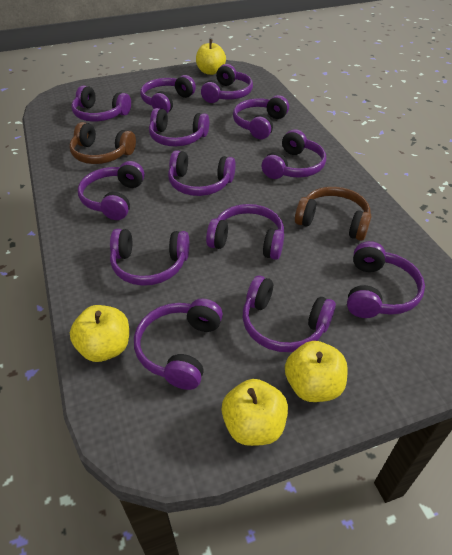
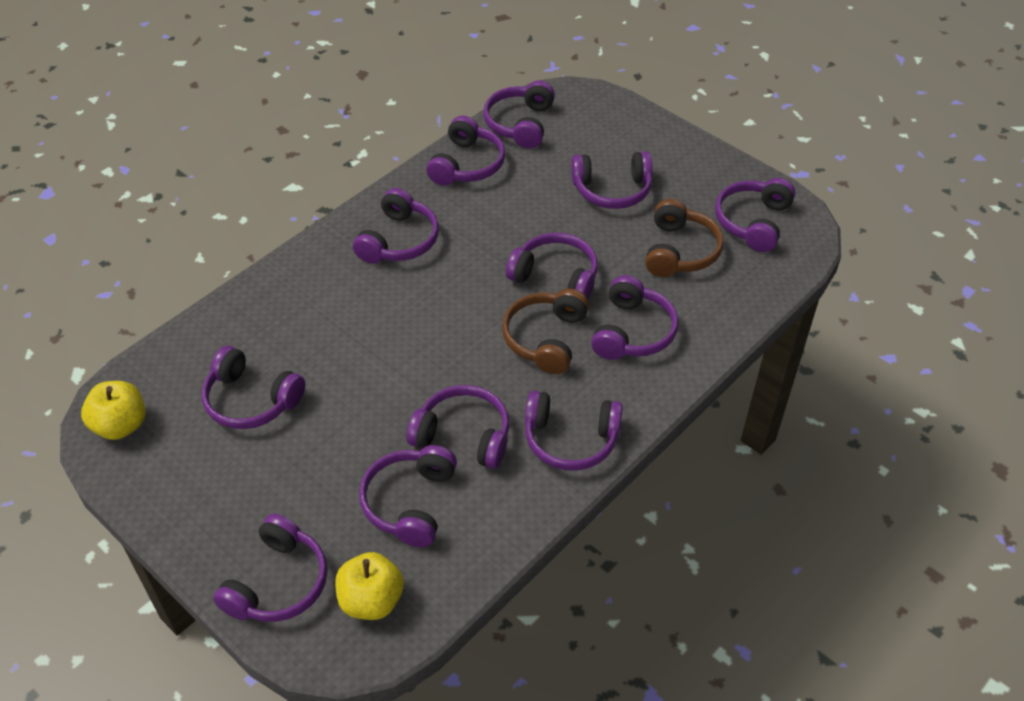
purple headphones: 13 -> 12
yellow apple: 4 -> 2

